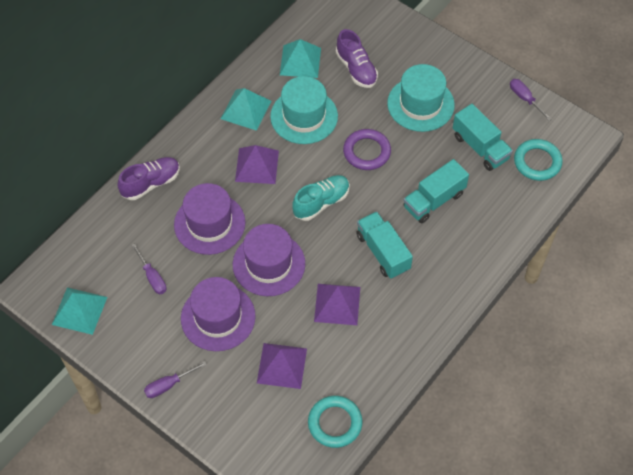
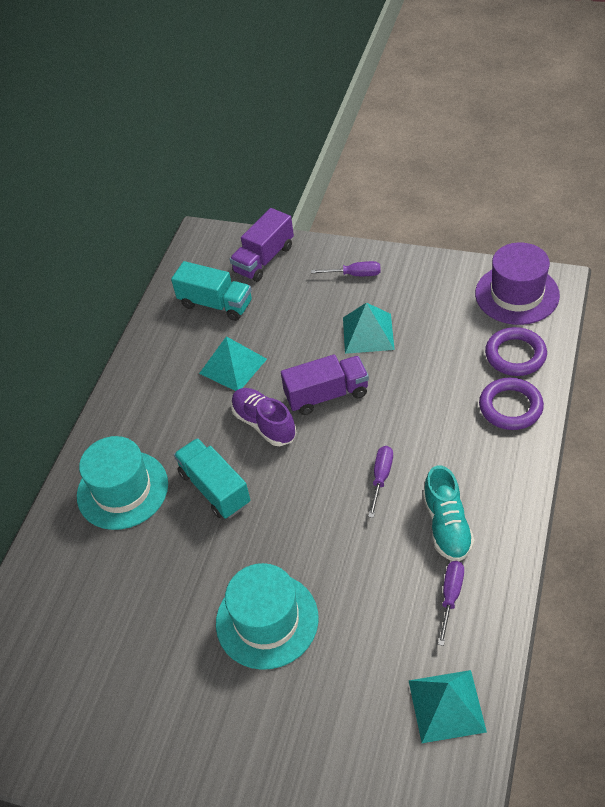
purple hat: 3 -> 1
purple pyramid: 3 -> 0
purple ring: 1 -> 2
purple shoe: 2 -> 1
purple truck: 0 -> 2
turquoise ring: 2 -> 0
turquoise truck: 3 -> 2

